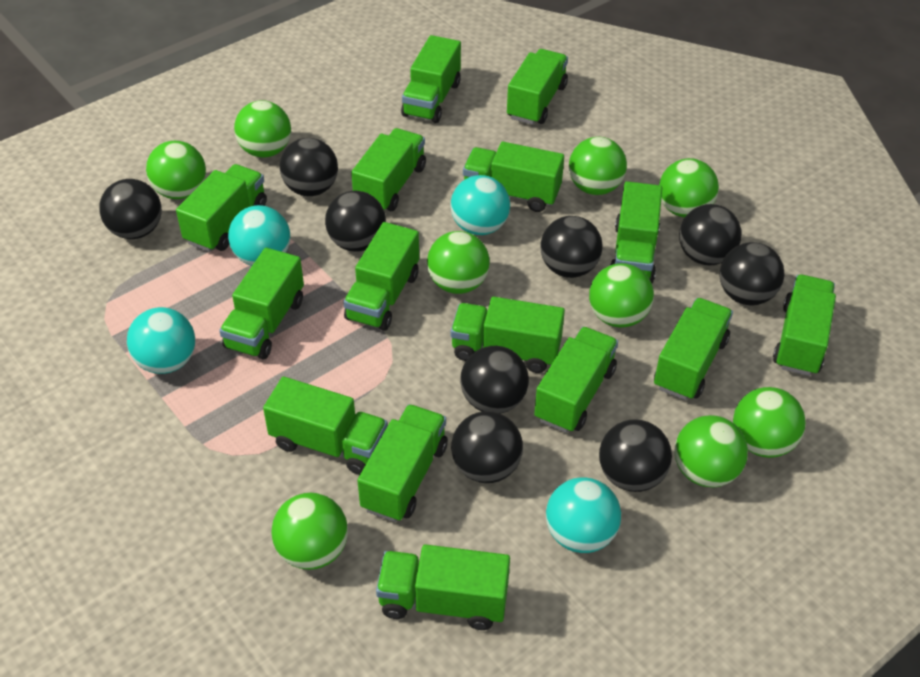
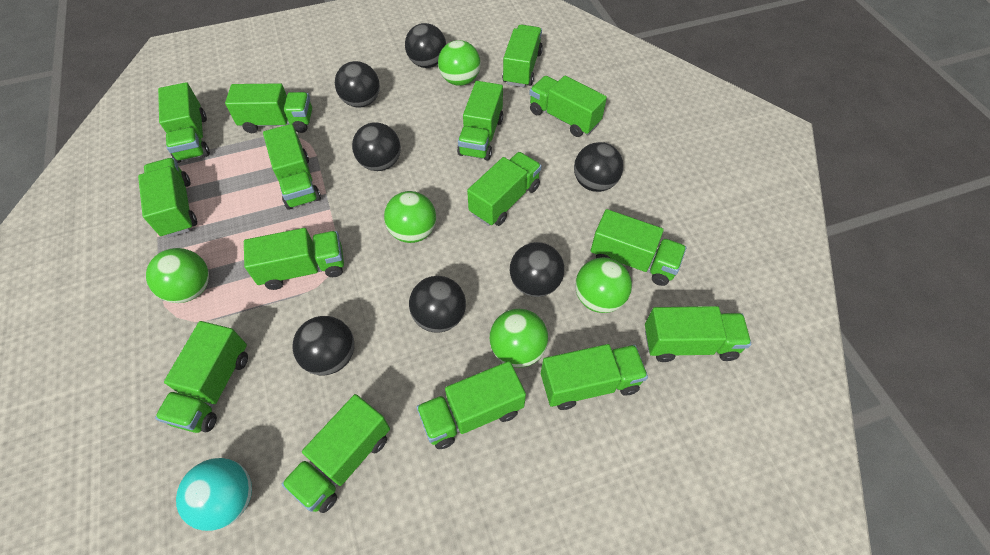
black ball: 9 -> 7
green ball: 9 -> 5
turquoise ball: 4 -> 1

